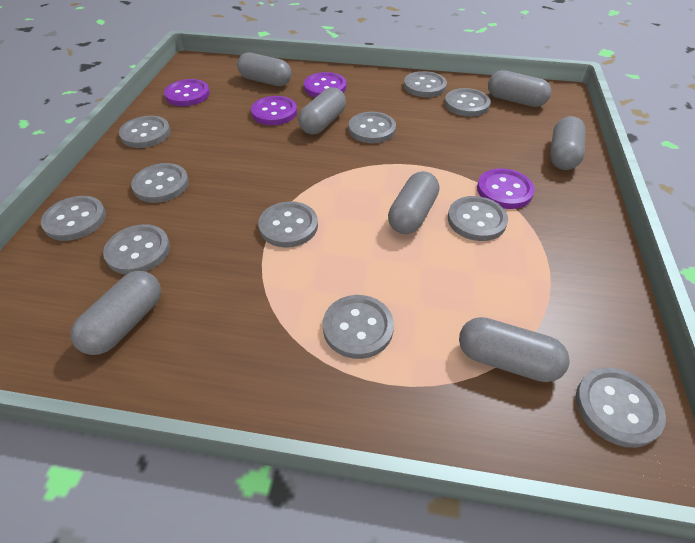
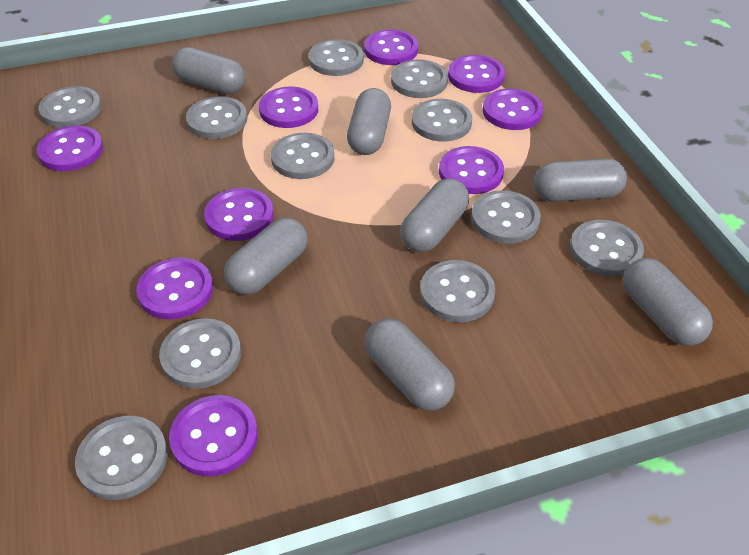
purple button: 4 -> 9

